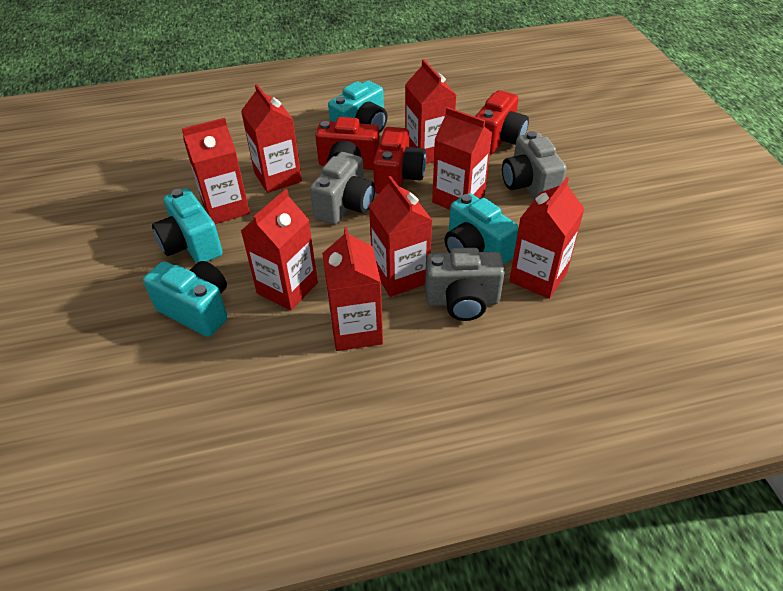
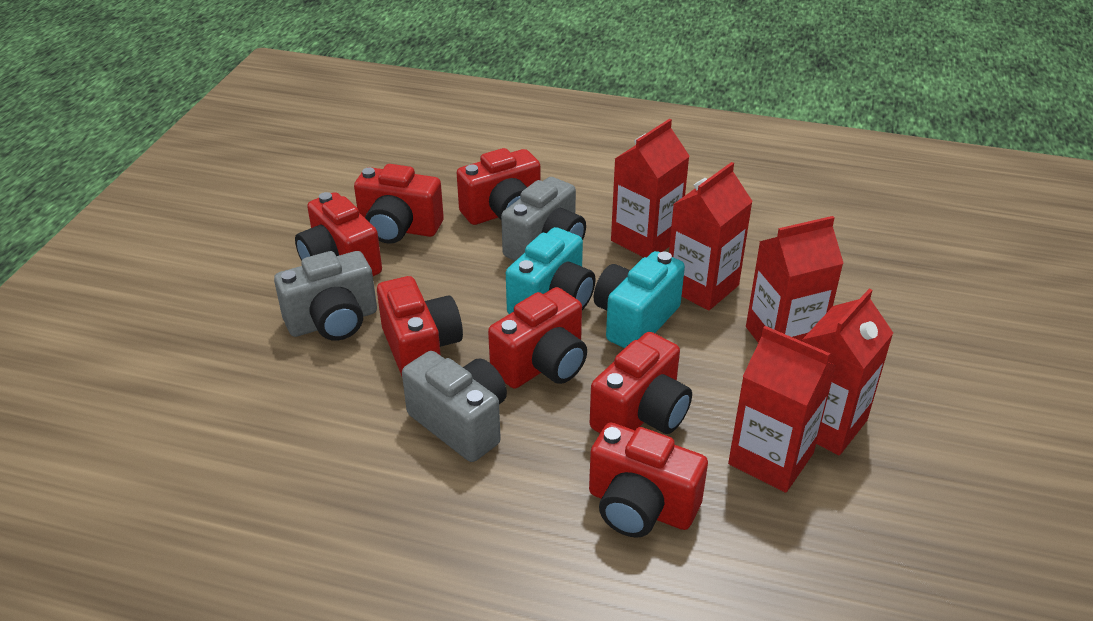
red camera: 3 -> 7
red carton: 8 -> 5
turquoise camera: 4 -> 2

